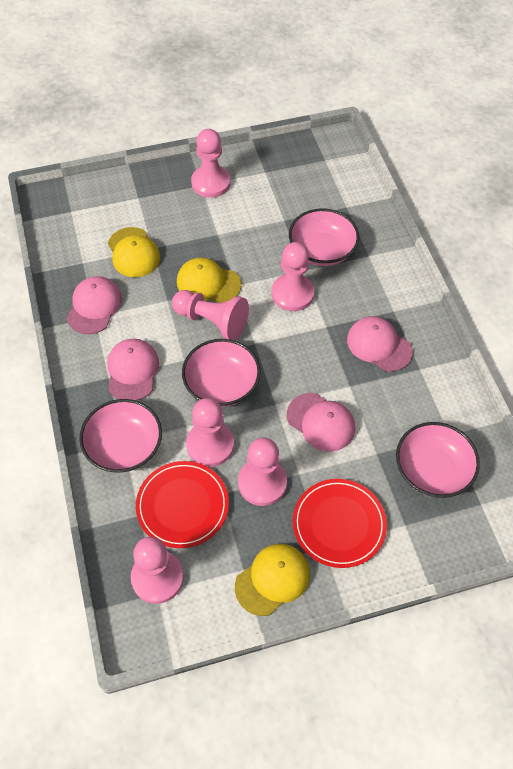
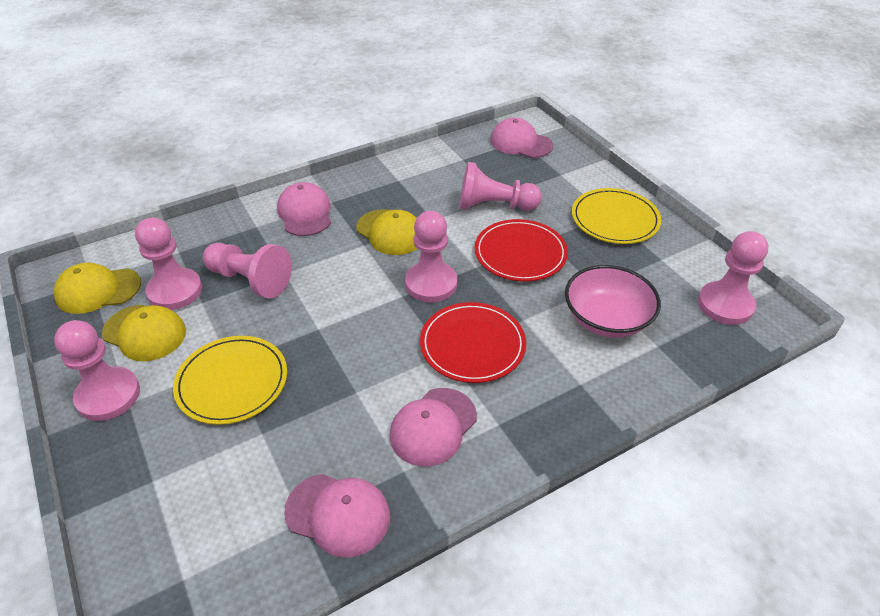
pink bowl: 4 -> 1
yellow plate: 0 -> 2

